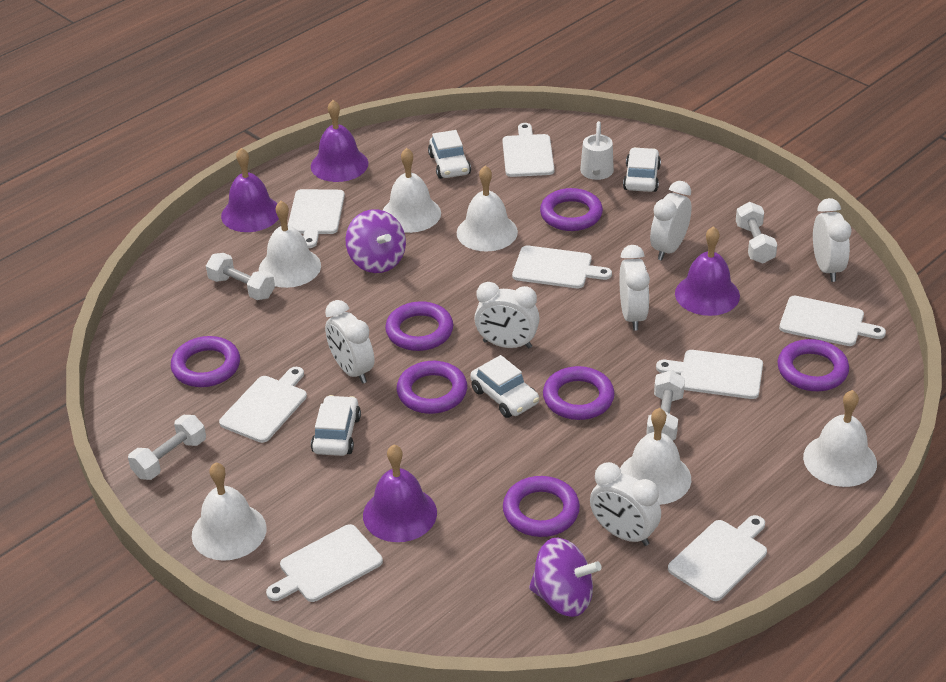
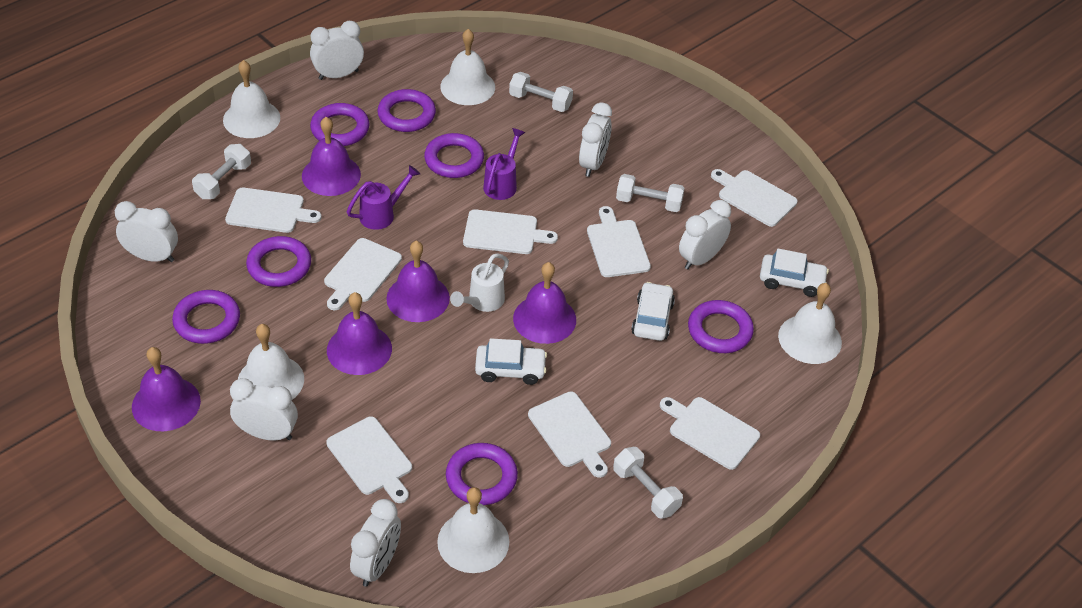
purple bell: 4 -> 5
purple spinning top: 2 -> 0
purple watering can: 0 -> 2
white bell: 6 -> 5
white car: 4 -> 3

